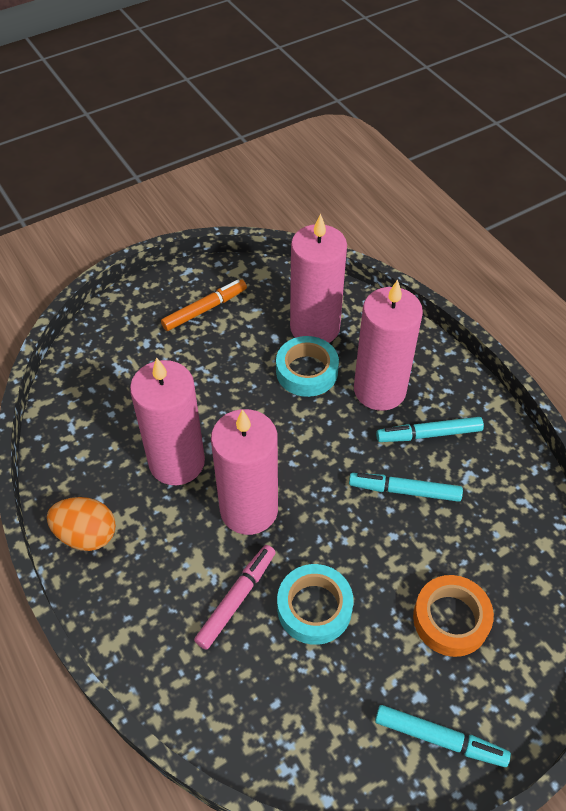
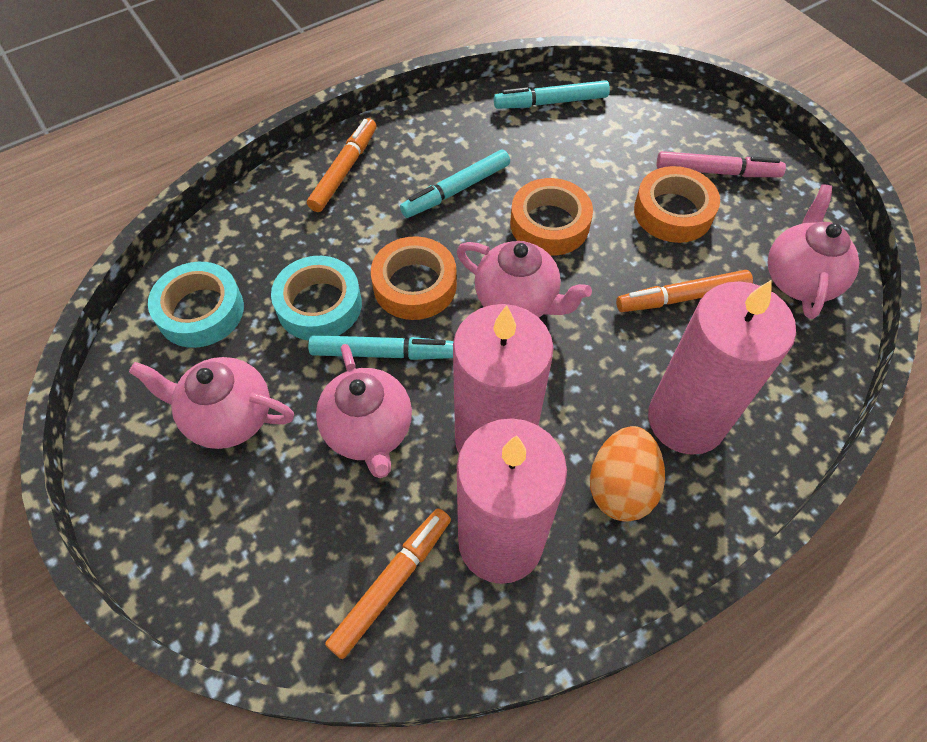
orange marker: 1 -> 3
orange tape: 1 -> 3
pink candle: 4 -> 3
pink teapot: 0 -> 4

